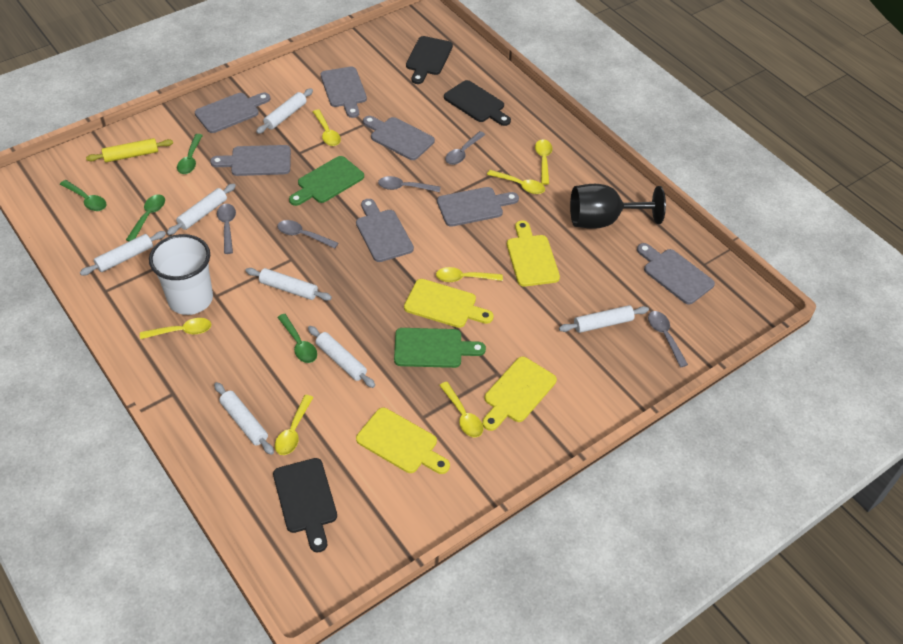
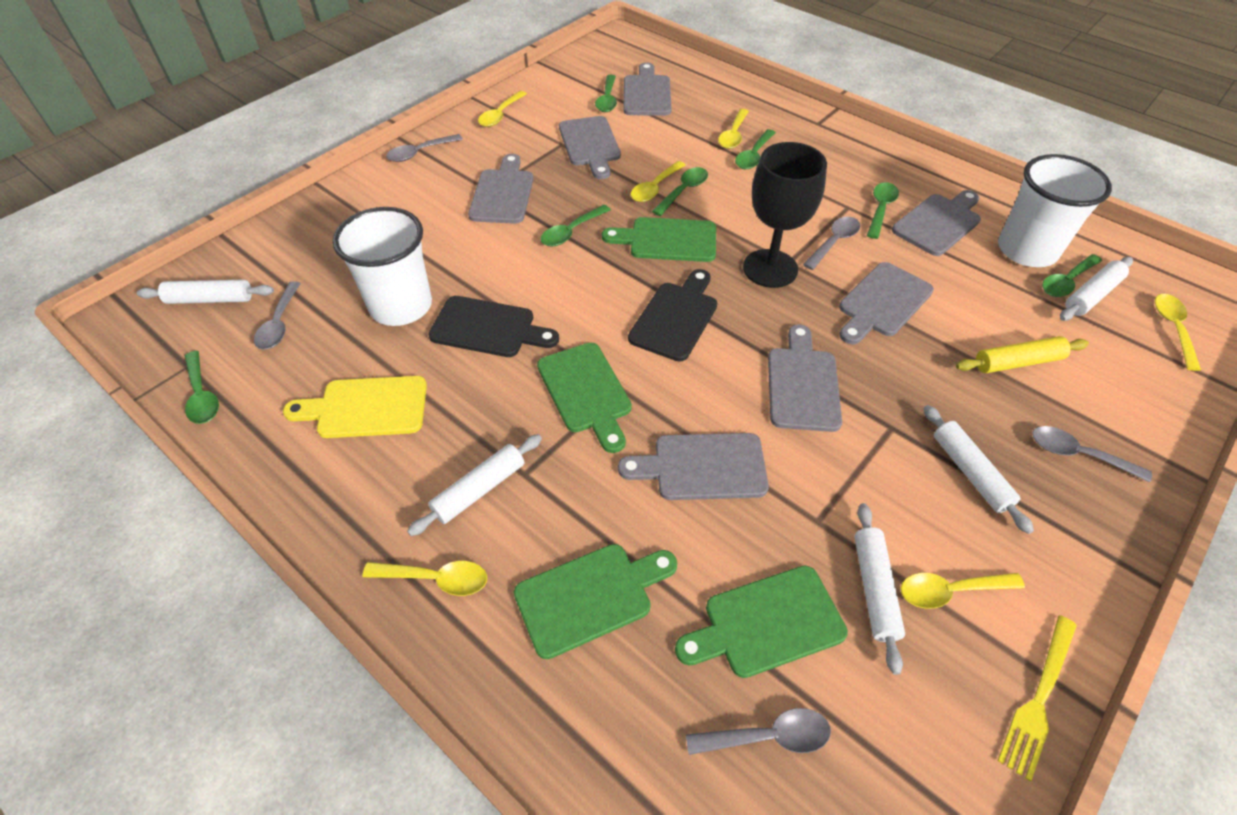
black cutting board: 3 -> 2
green cutting board: 2 -> 4
green spoon: 4 -> 7
white cup: 1 -> 2
white rolling pin: 7 -> 5
yellow cutting board: 4 -> 1
yellow fork: 0 -> 1
yellow spoon: 7 -> 6

